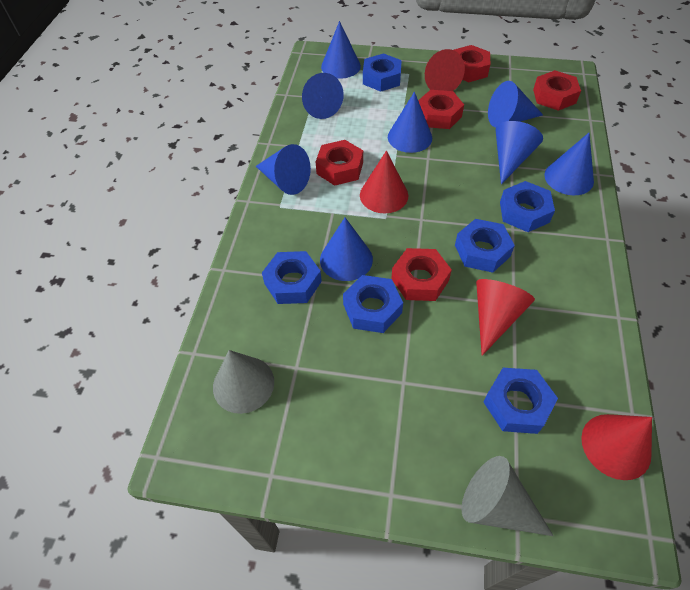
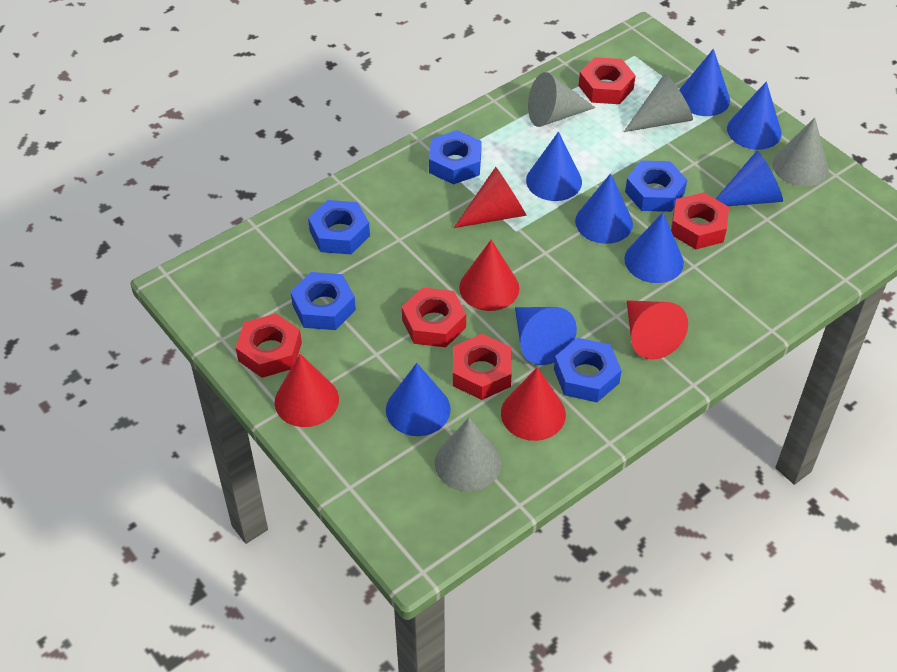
blue nut: 6 -> 5
grey cone: 2 -> 4
red cone: 4 -> 5

